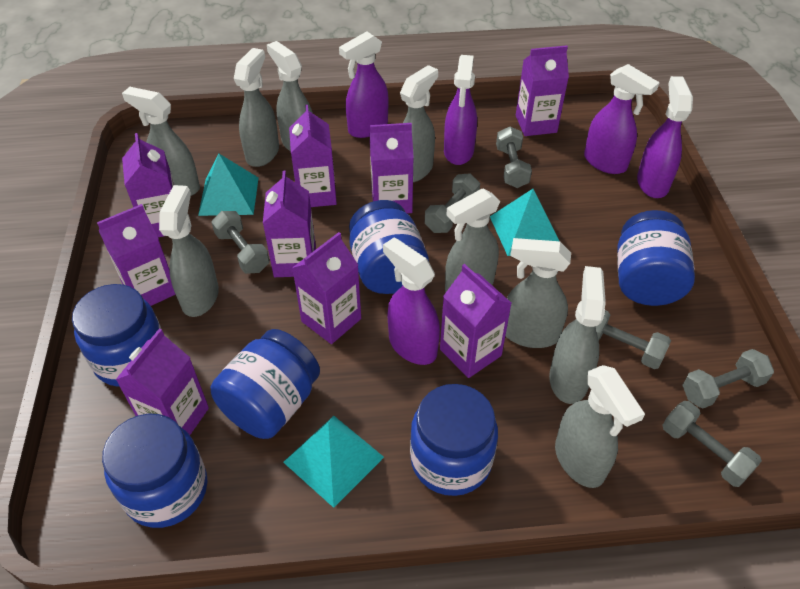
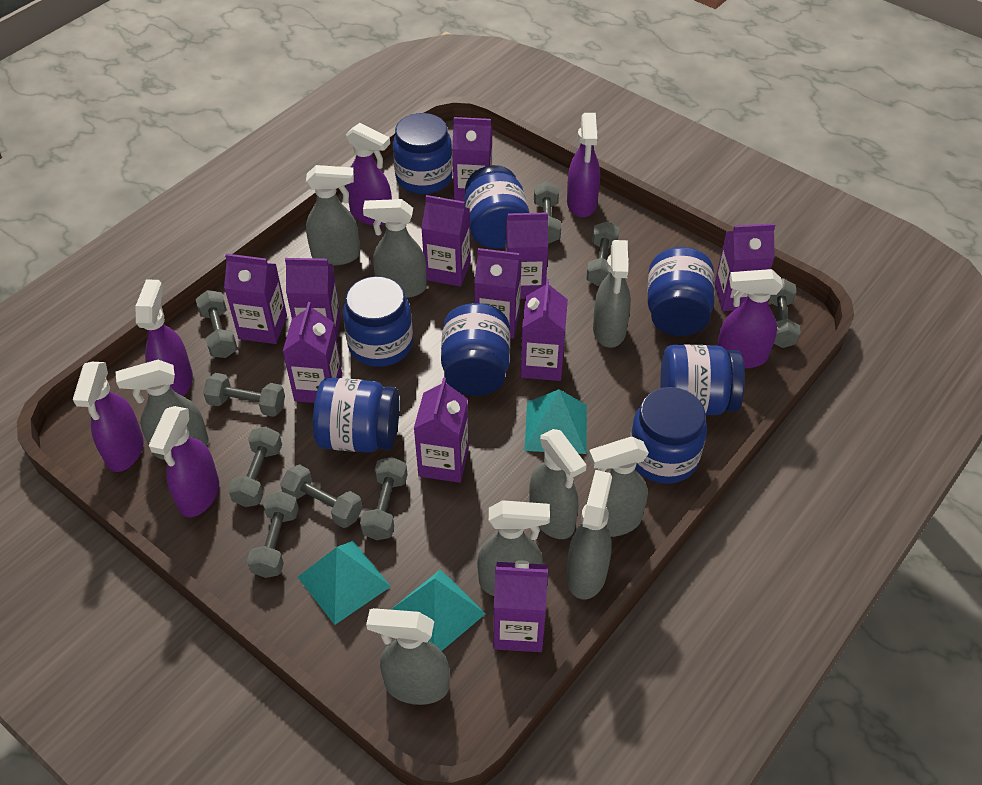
blue jar: 6 -> 8
grey dumbbell: 6 -> 9
purple carton: 9 -> 11
purple spray bottle: 5 -> 6

